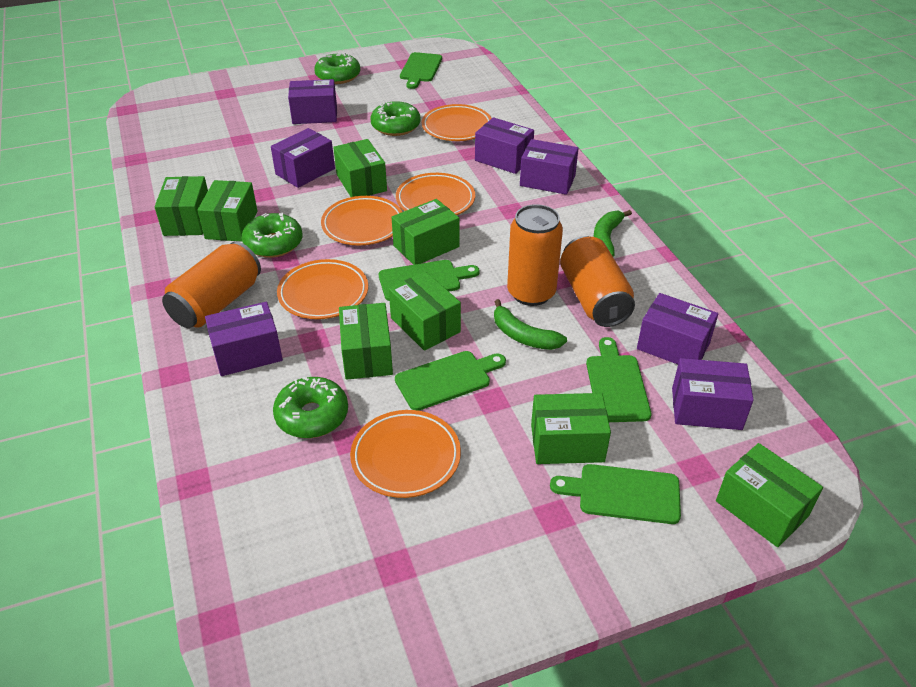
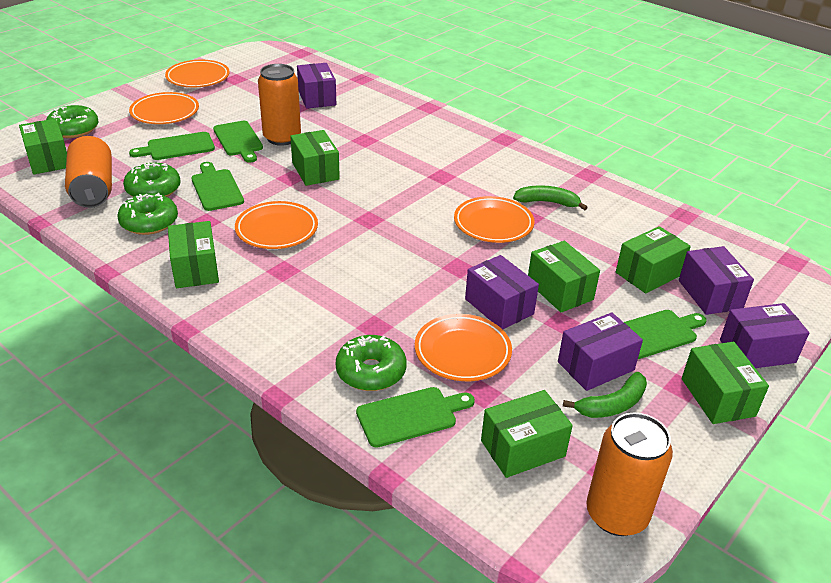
green box: 8 -> 7
purple box: 7 -> 5

